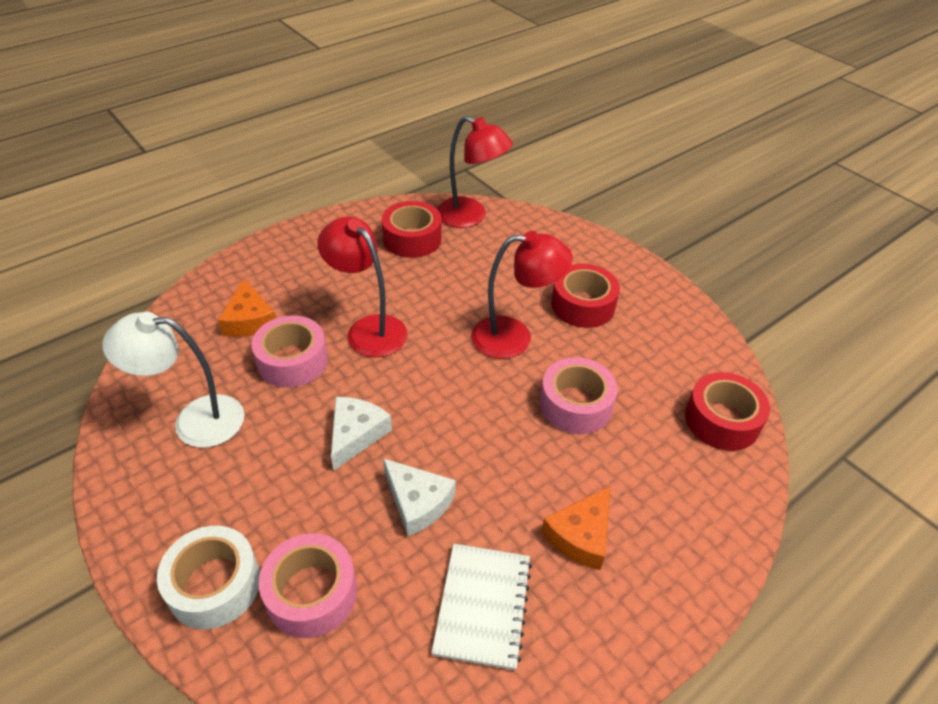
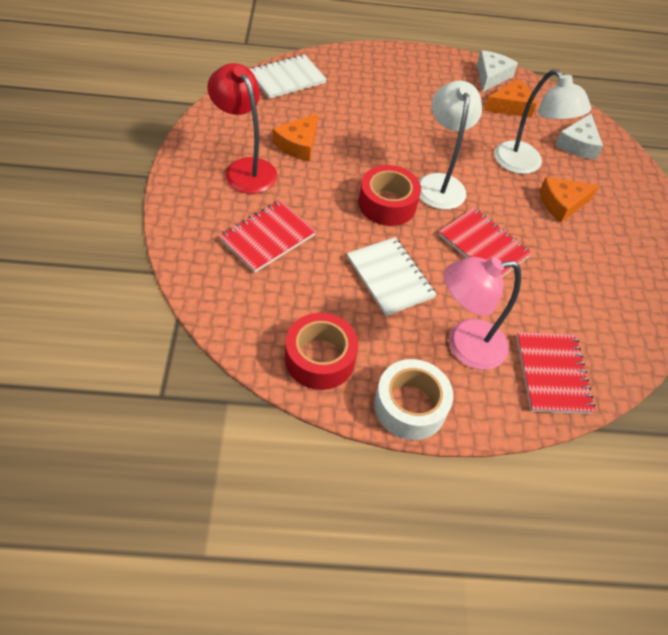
orange cheese: 2 -> 3
pink lamp: 0 -> 1
pink tape: 3 -> 0
red lamp: 3 -> 1
red notebook: 0 -> 3
red tape: 3 -> 2
white lamp: 1 -> 2
white notebook: 1 -> 2

